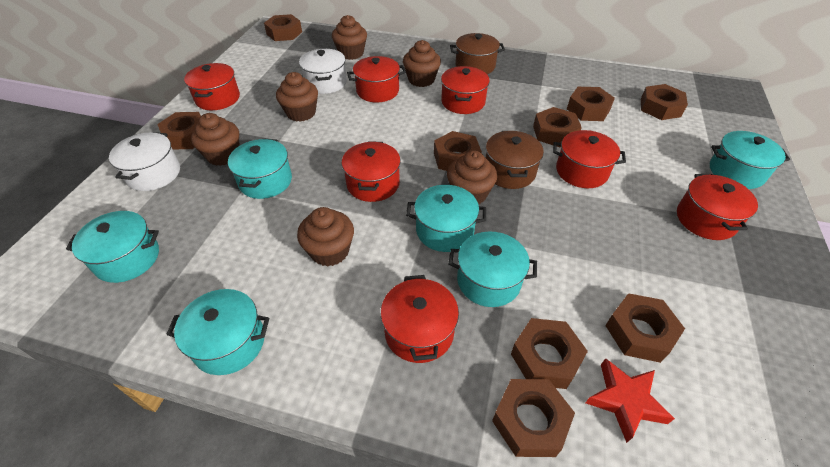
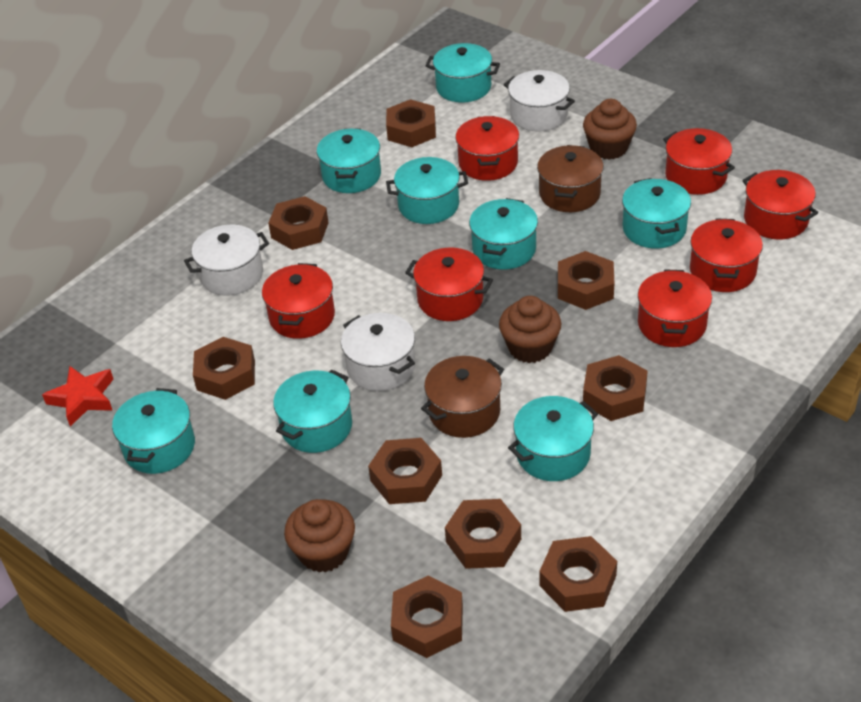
brown cupcake: 6 -> 3
turquoise pot: 6 -> 8
white pot: 2 -> 3

